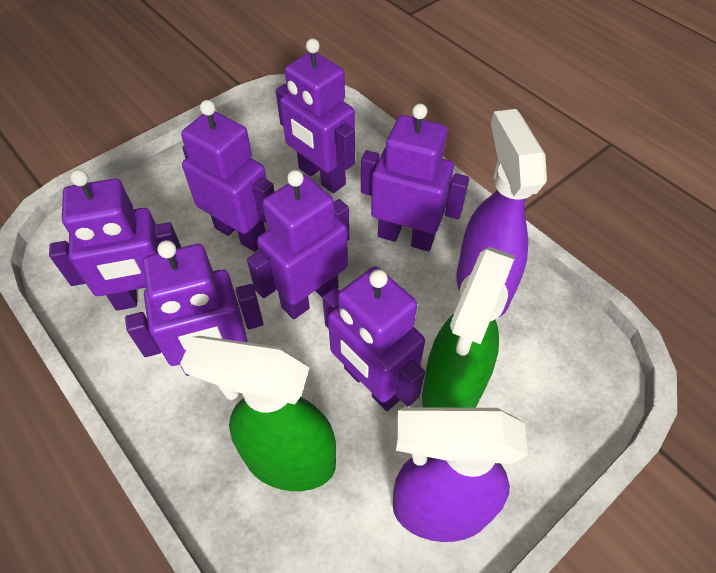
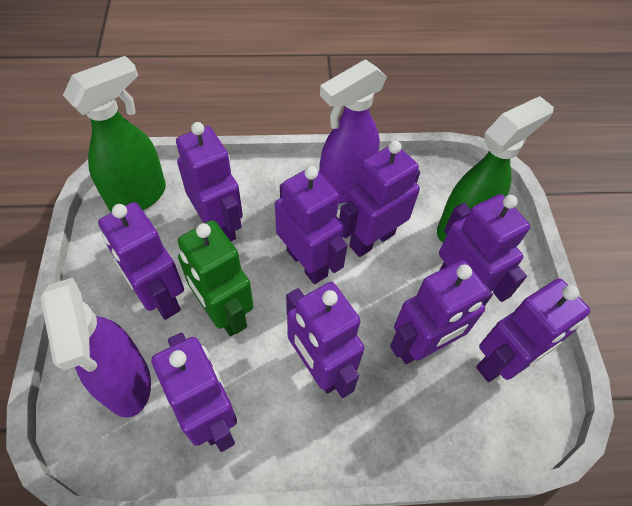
green robot: 0 -> 1
purple robot: 7 -> 9

